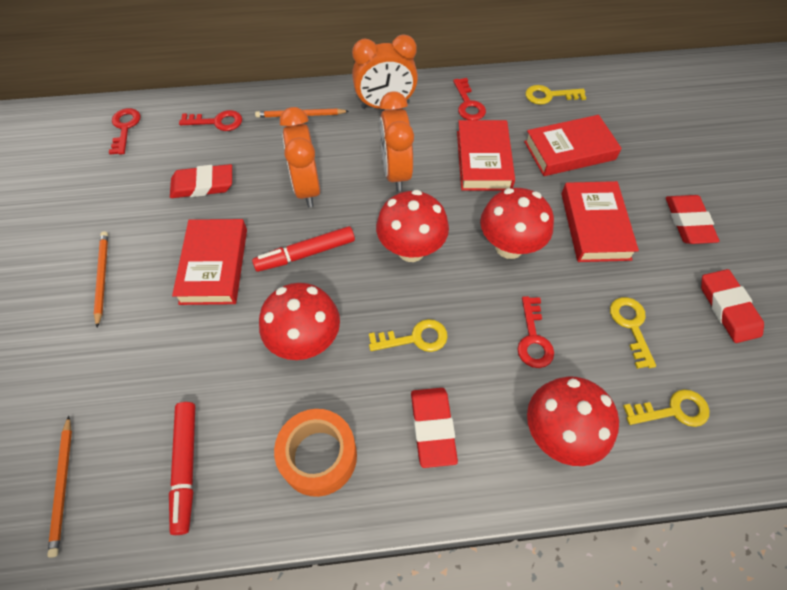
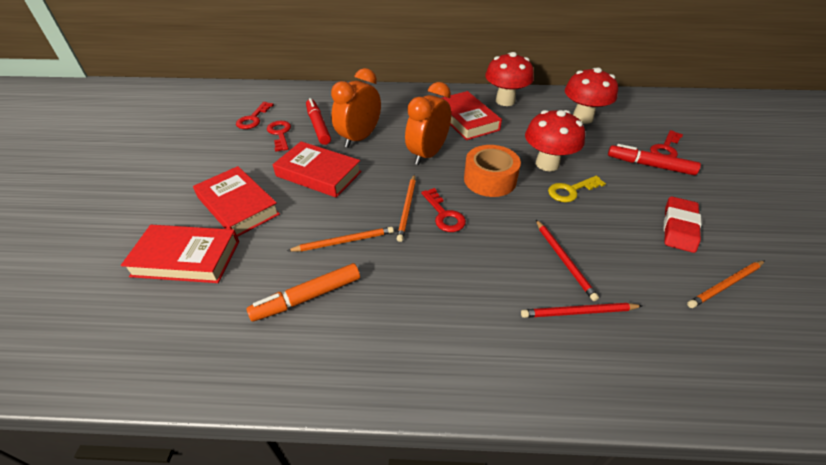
orange clock: 3 -> 2
orange marker: 0 -> 1
red eraser: 4 -> 1
red mushroom: 4 -> 3
red pencil: 0 -> 2
yellow key: 4 -> 1

